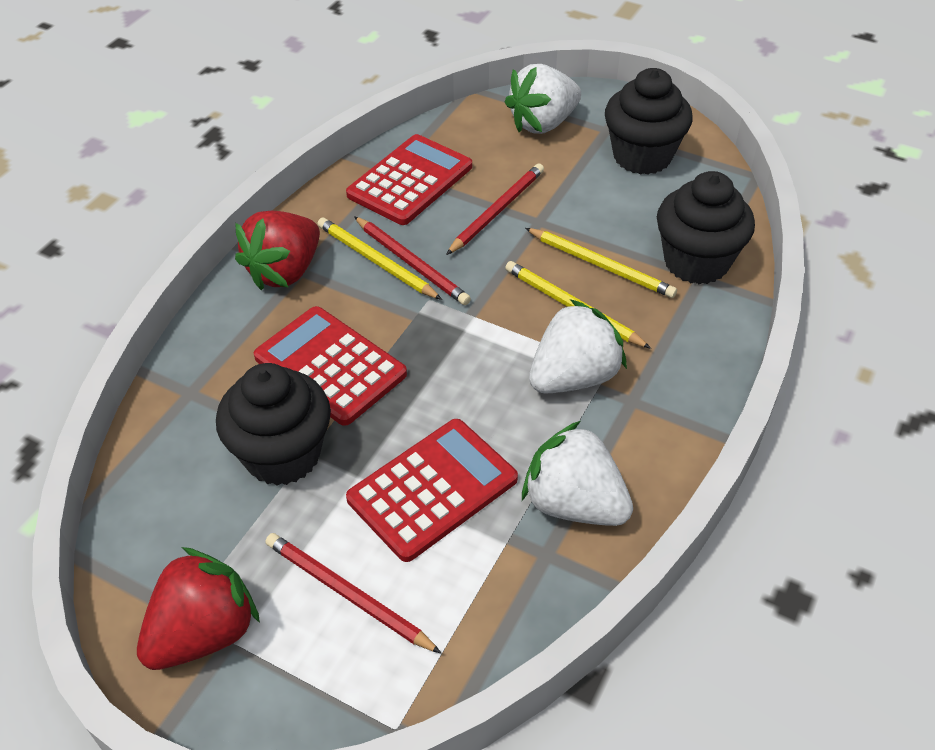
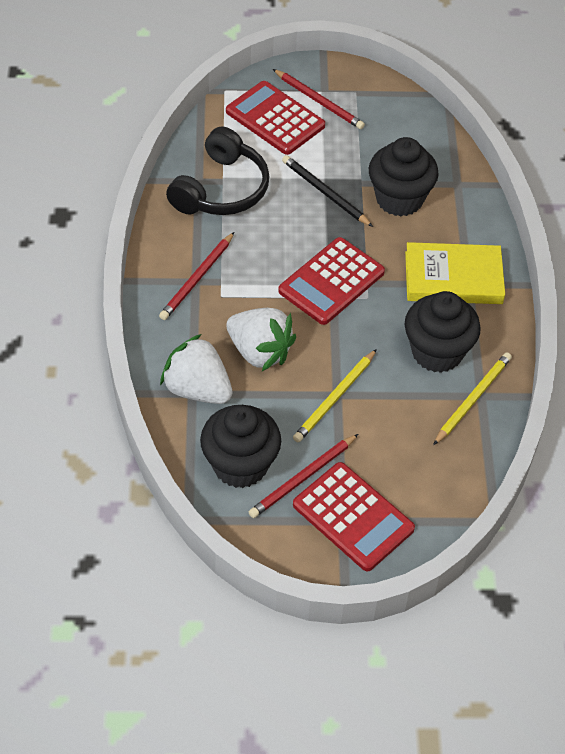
black headphones: 0 -> 1
black pencil: 0 -> 1
red strawberry: 2 -> 0
white strawberry: 3 -> 2
yellow book: 0 -> 1
yellow pencil: 3 -> 2

